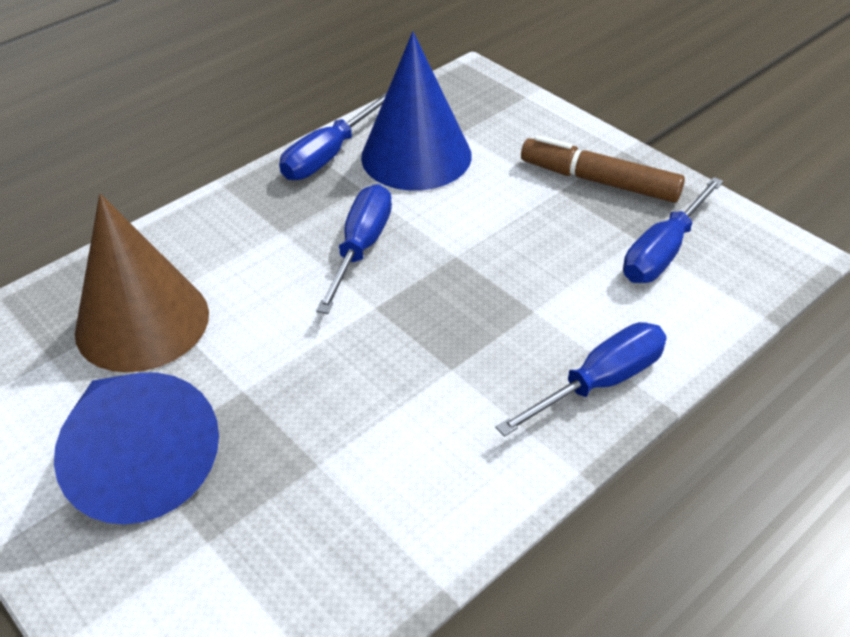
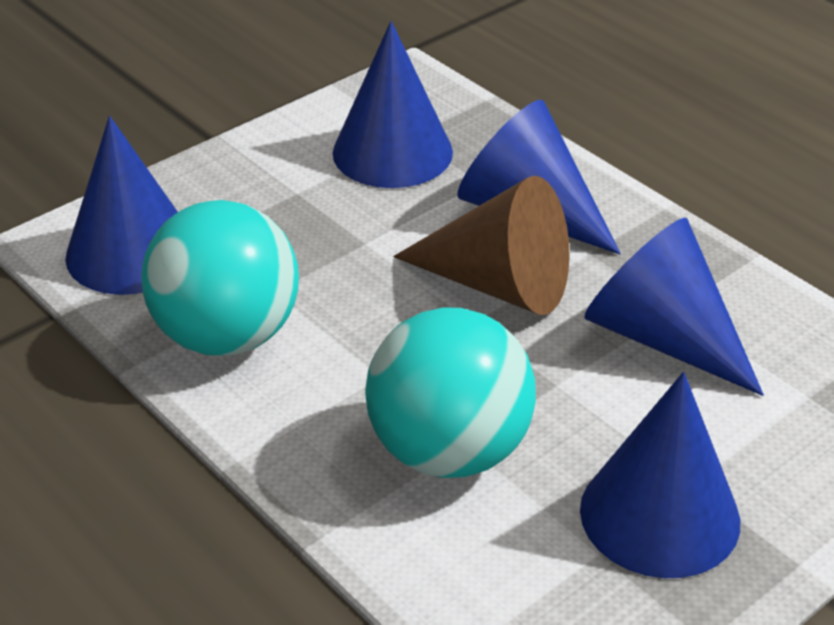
blue cone: 2 -> 5
blue screwdriver: 4 -> 0
brown marker: 1 -> 0
turquoise ball: 0 -> 2

